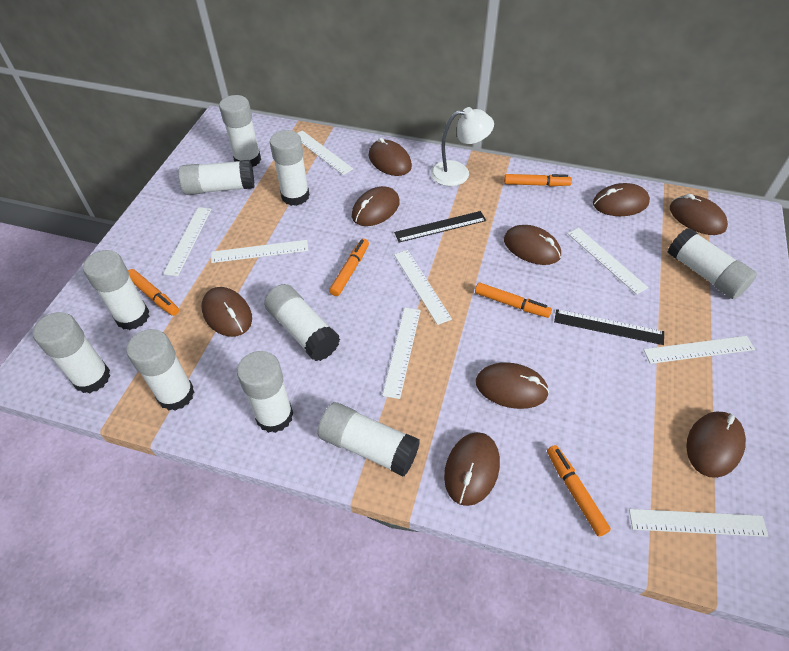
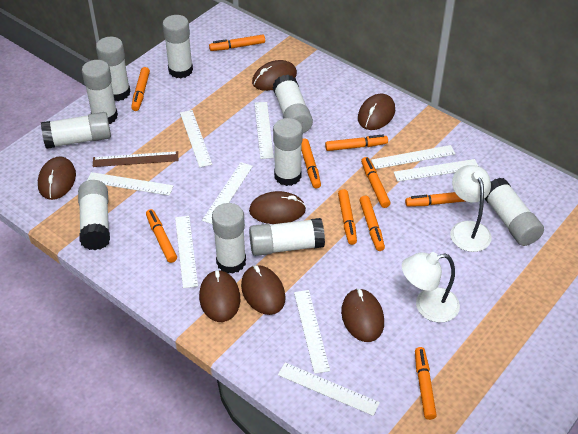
black ruler: 2 -> 0
brown mouse: 9 -> 7
brown ruler: 0 -> 1
orange marker: 5 -> 10
white lamp: 1 -> 2
white ruler: 8 -> 9

